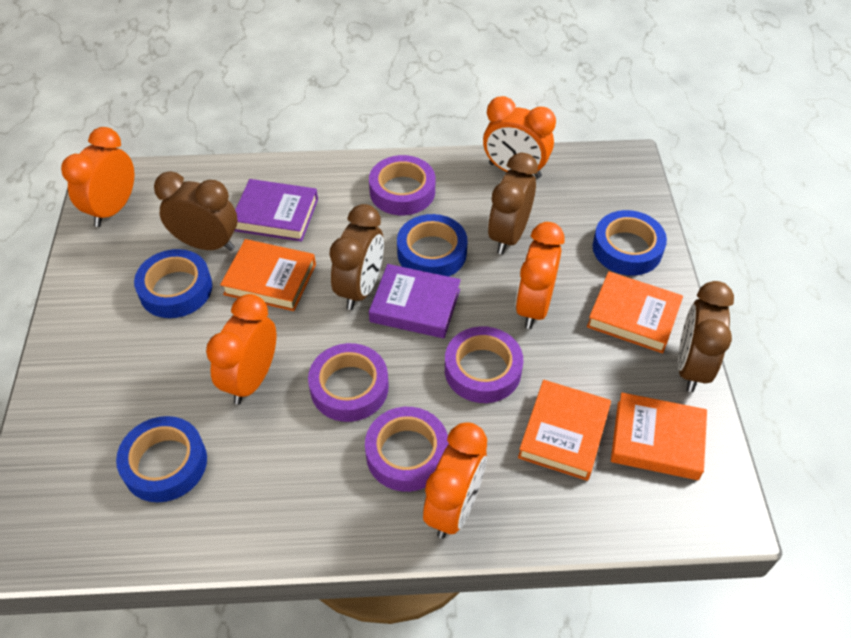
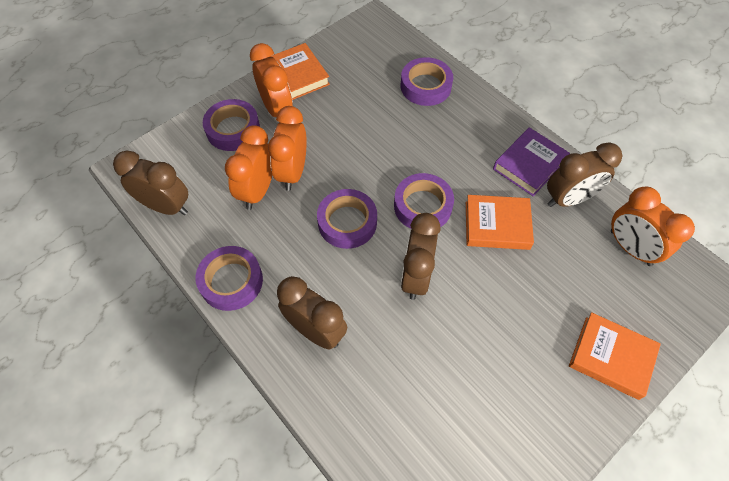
blue tape: 4 -> 0
orange book: 4 -> 3
orange clock: 5 -> 4
purple book: 2 -> 1
purple tape: 4 -> 5

